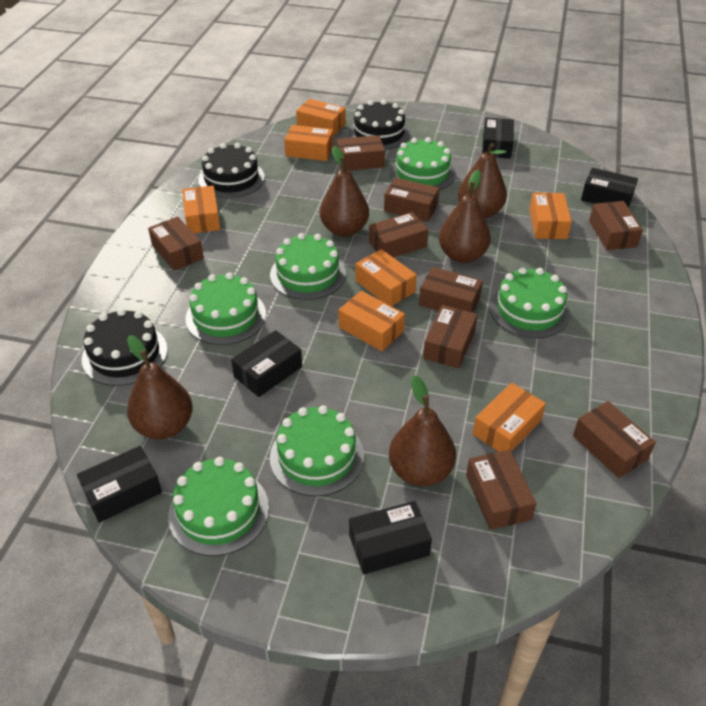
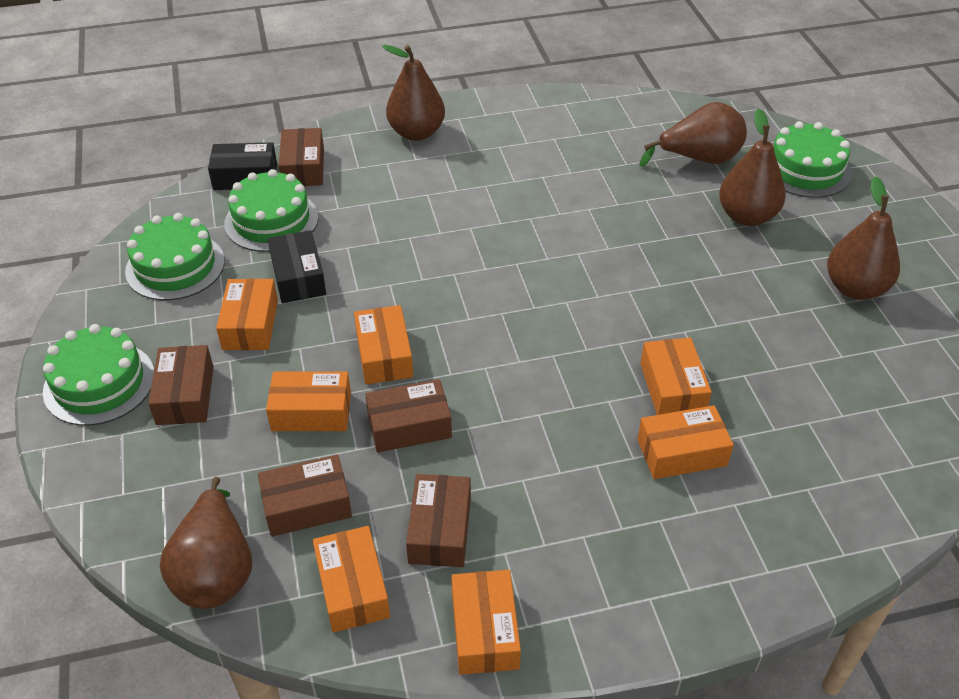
black box: 5 -> 2
black cake: 3 -> 0
brown box: 9 -> 5
green cake: 6 -> 4

